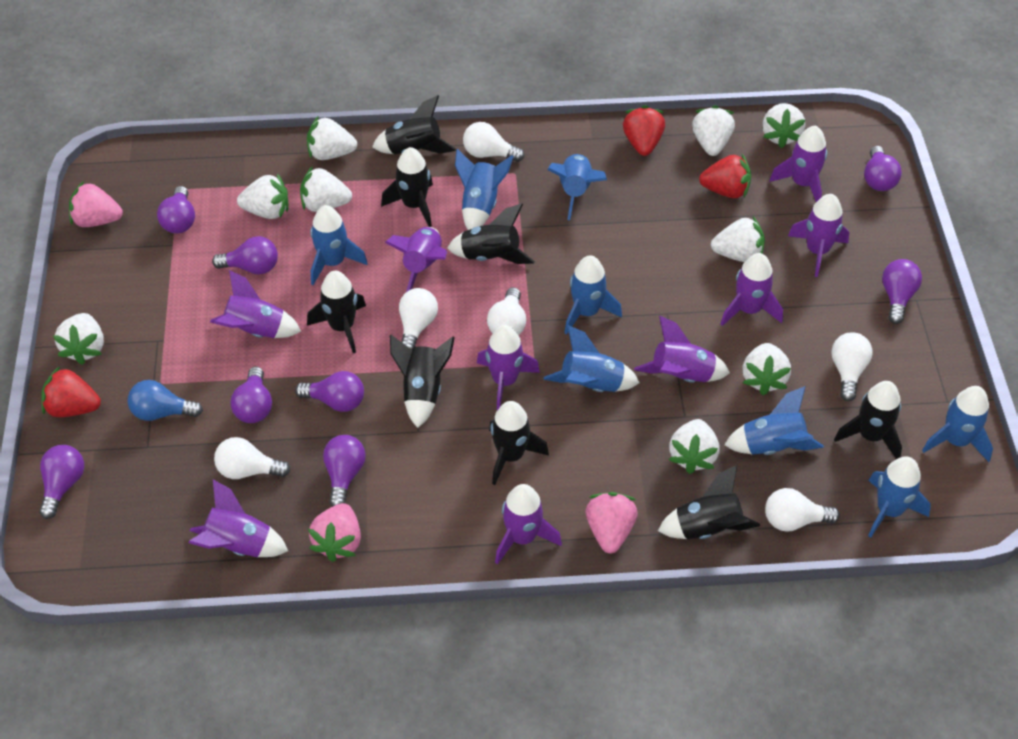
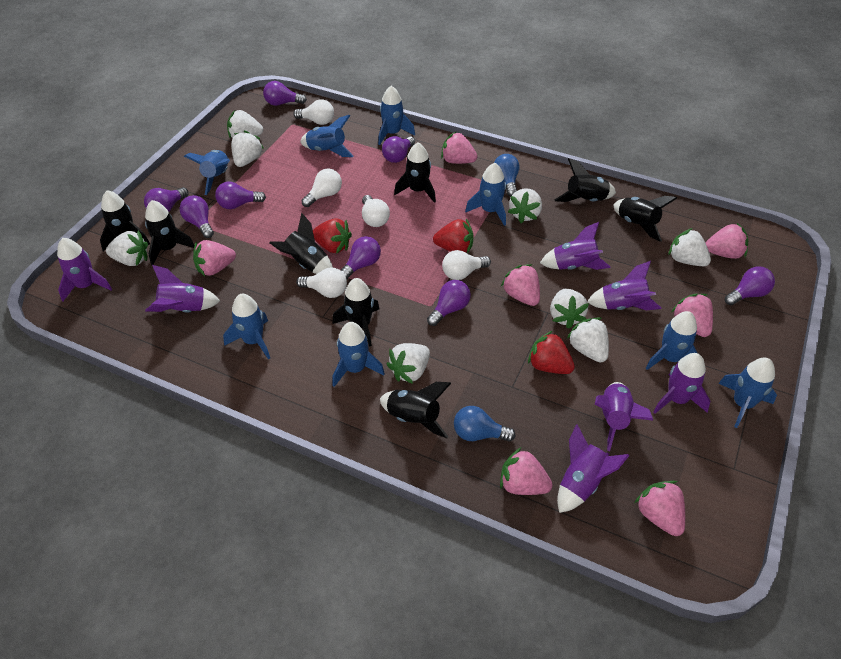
blue light bulb: 1 -> 2
pink strawberry: 3 -> 7
purple rocket: 9 -> 7
white light bulb: 6 -> 5
white strawberry: 9 -> 8

